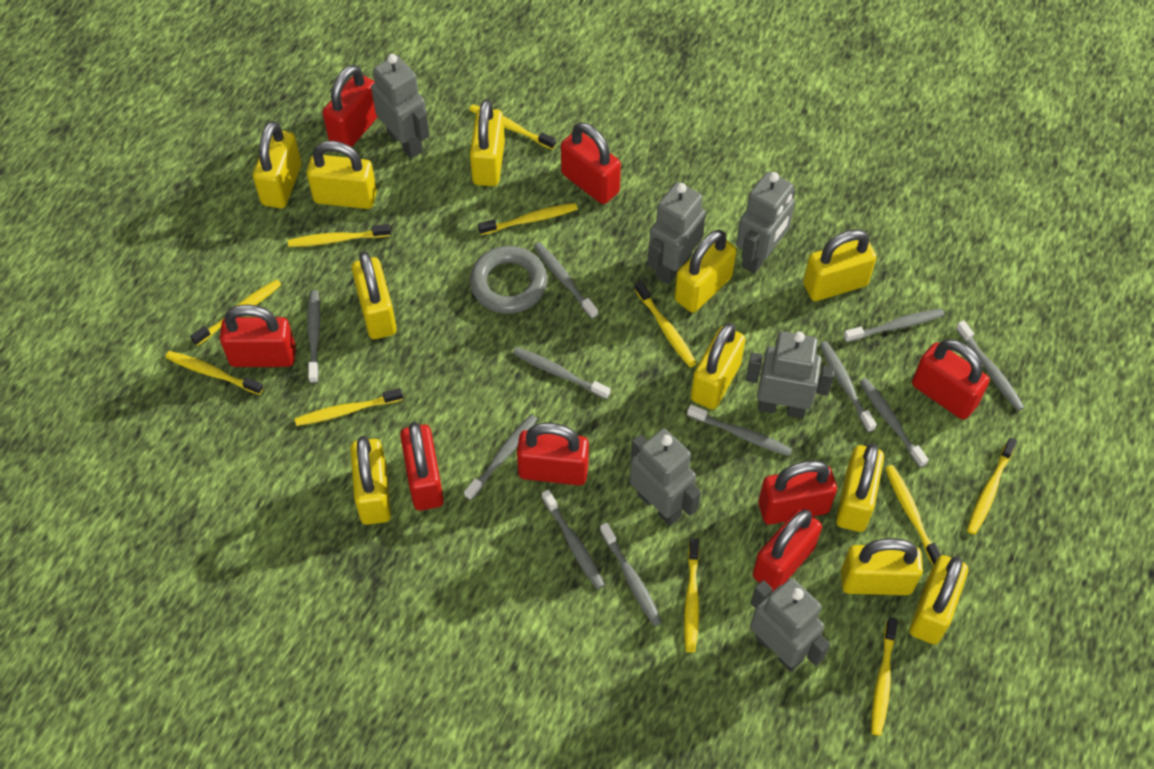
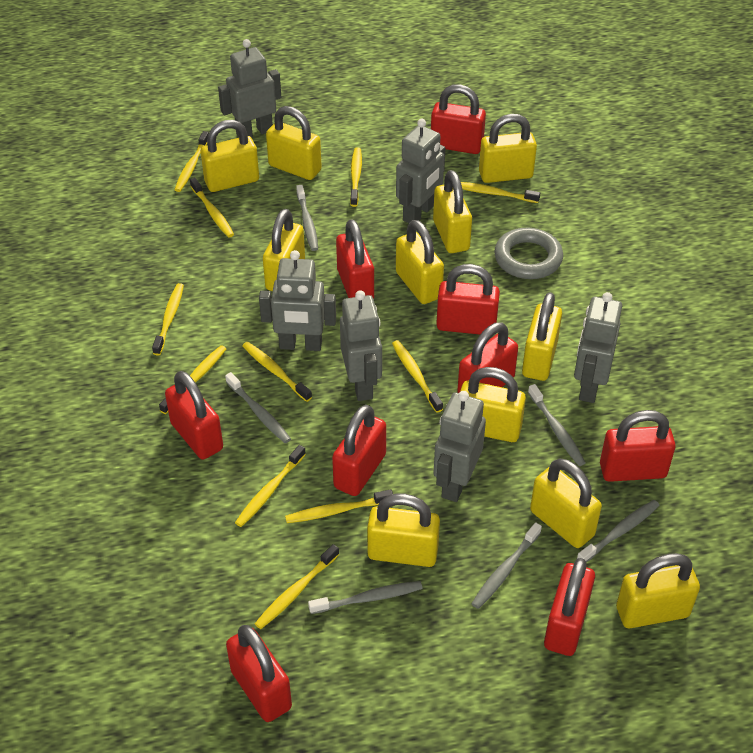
grey toothbrush: 11 -> 6
red padlock: 8 -> 9

